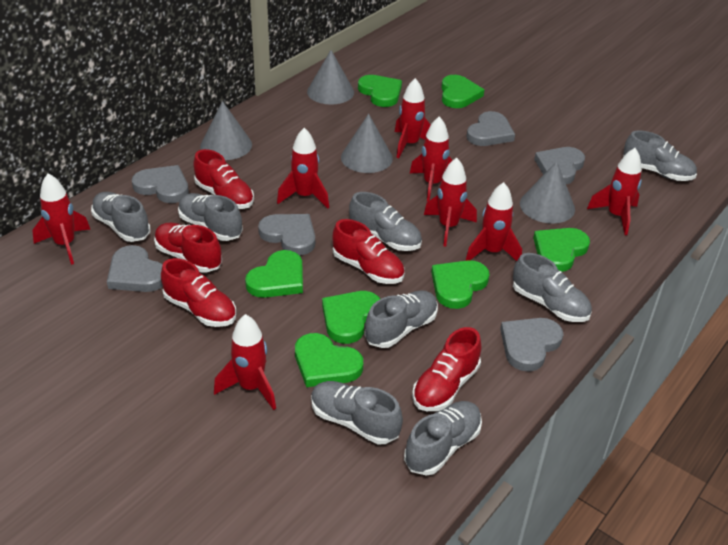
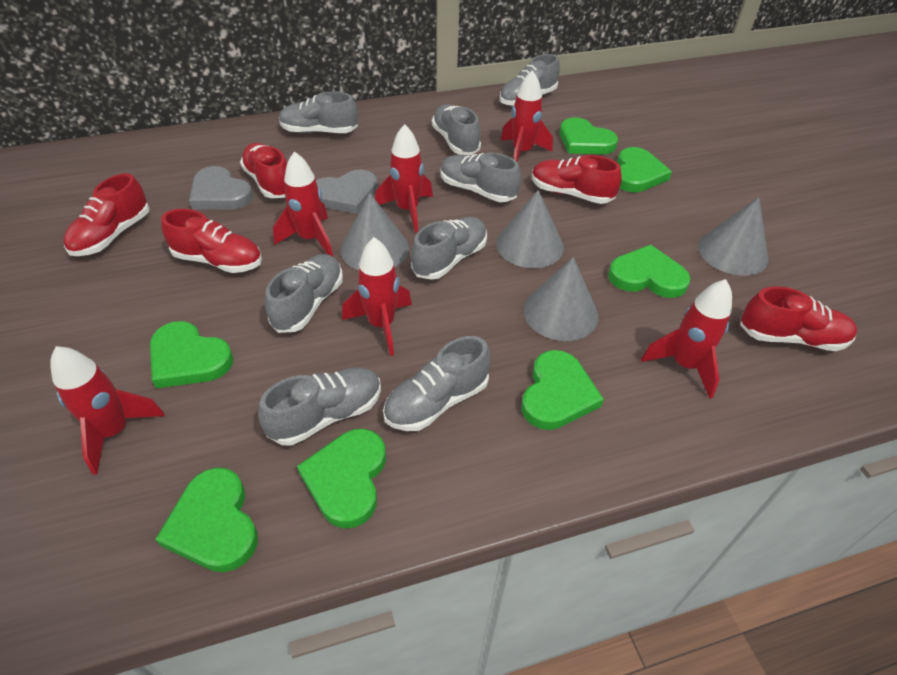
grey heart: 6 -> 2
red rocket: 8 -> 6

